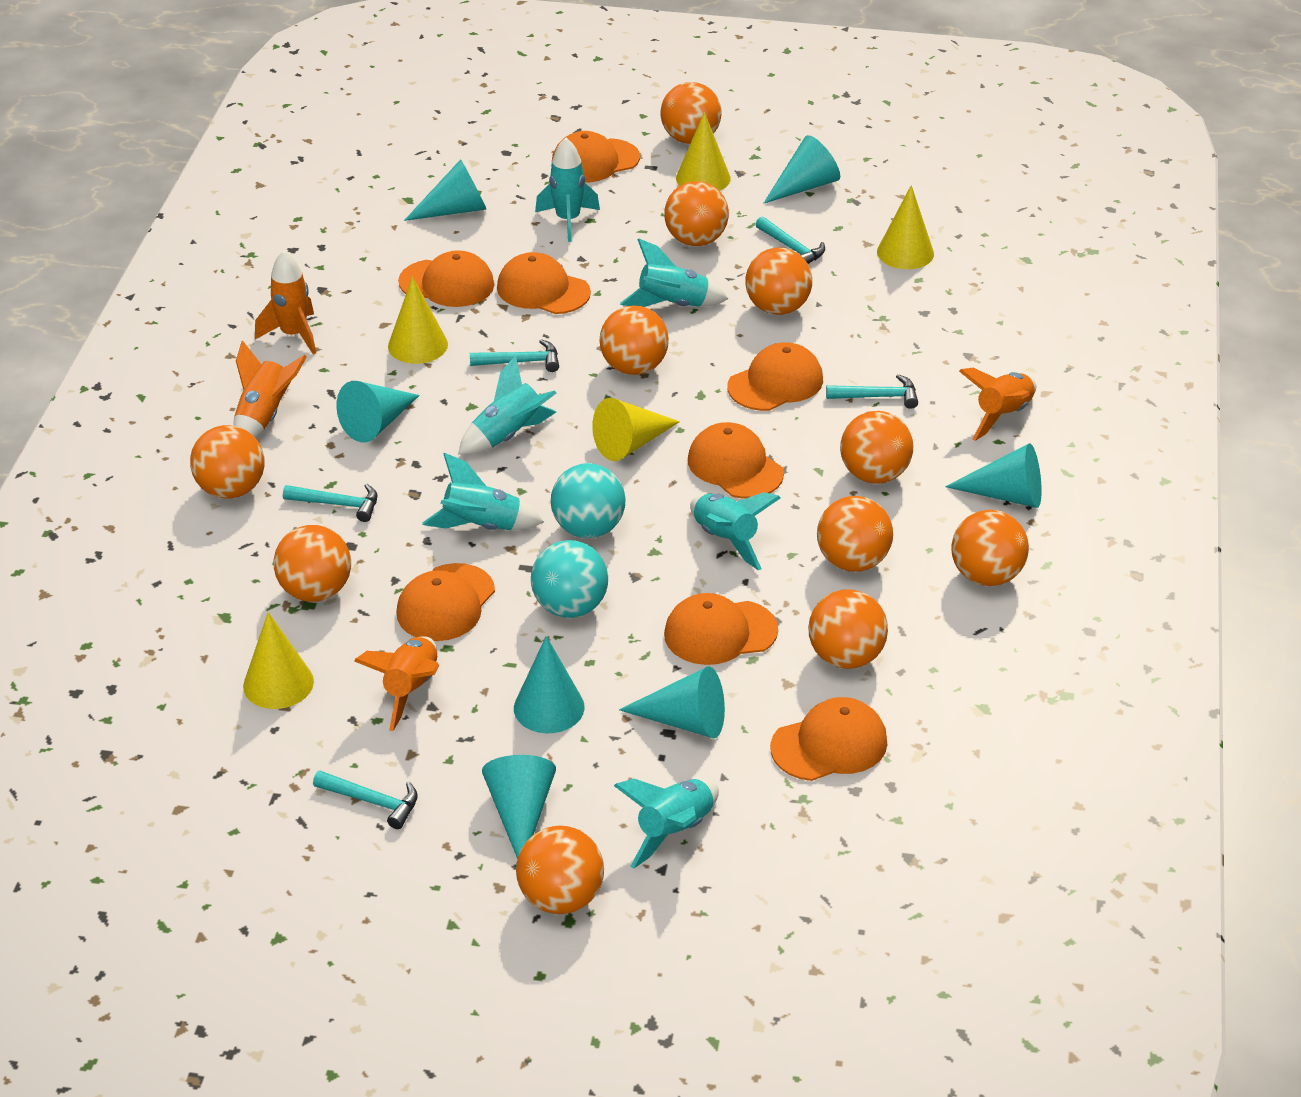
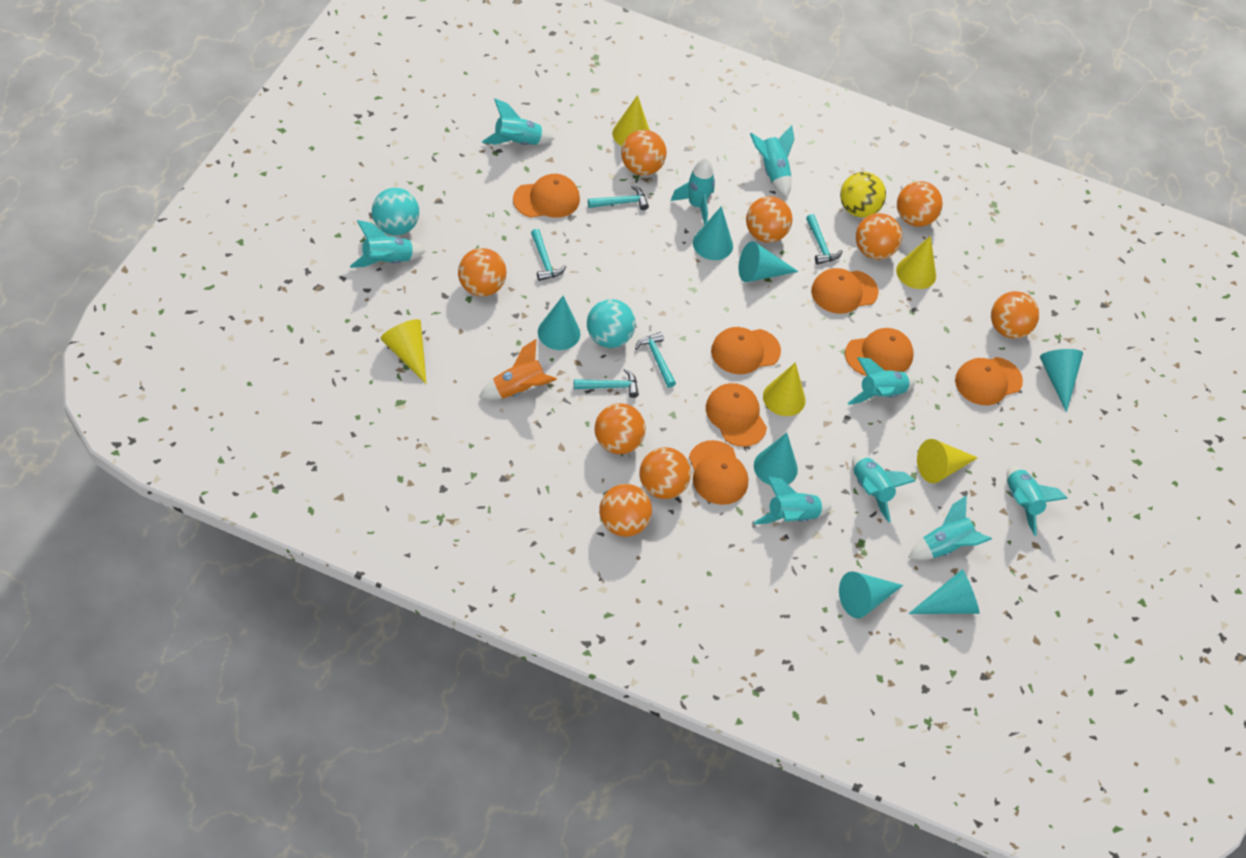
orange ball: 11 -> 9
orange cap: 8 -> 7
orange rocket: 4 -> 1
turquoise rocket: 6 -> 9
yellow ball: 0 -> 1

